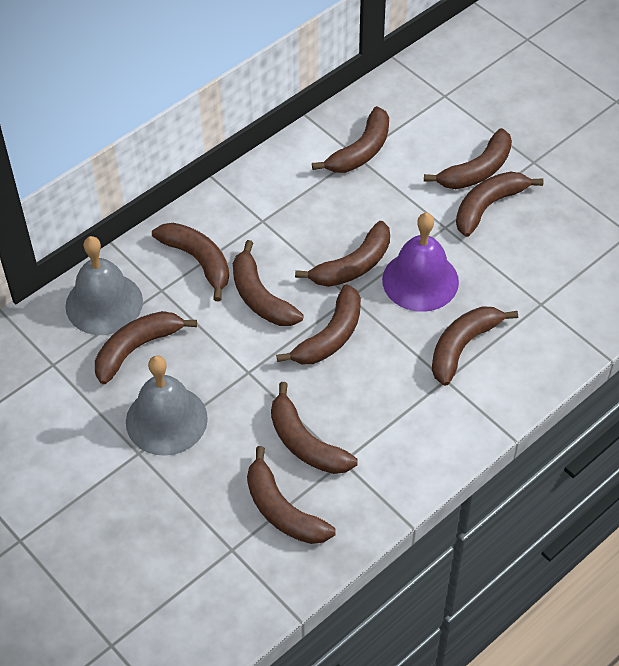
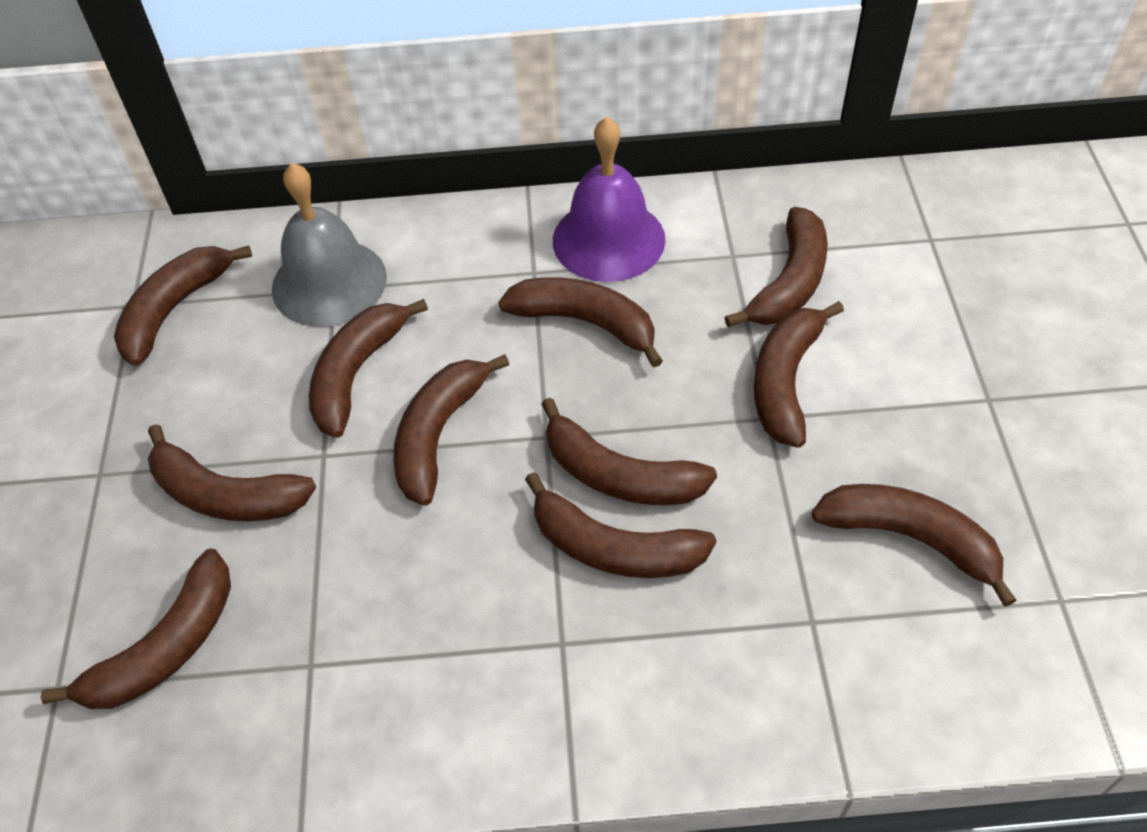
grey bell: 2 -> 1

